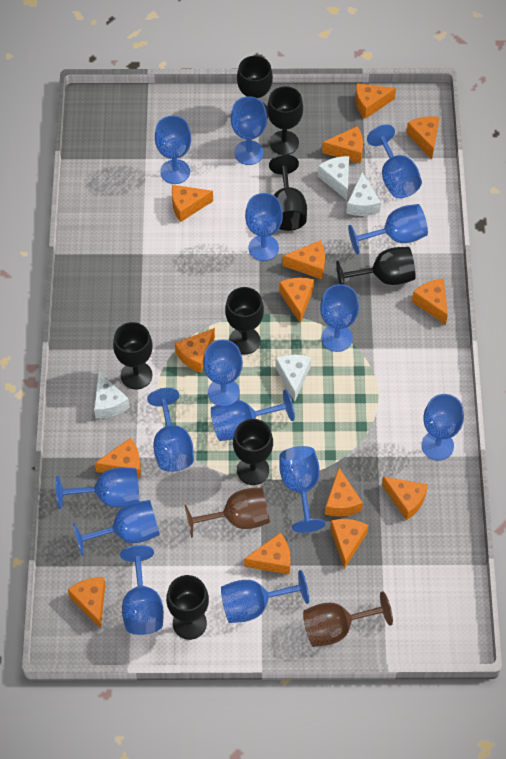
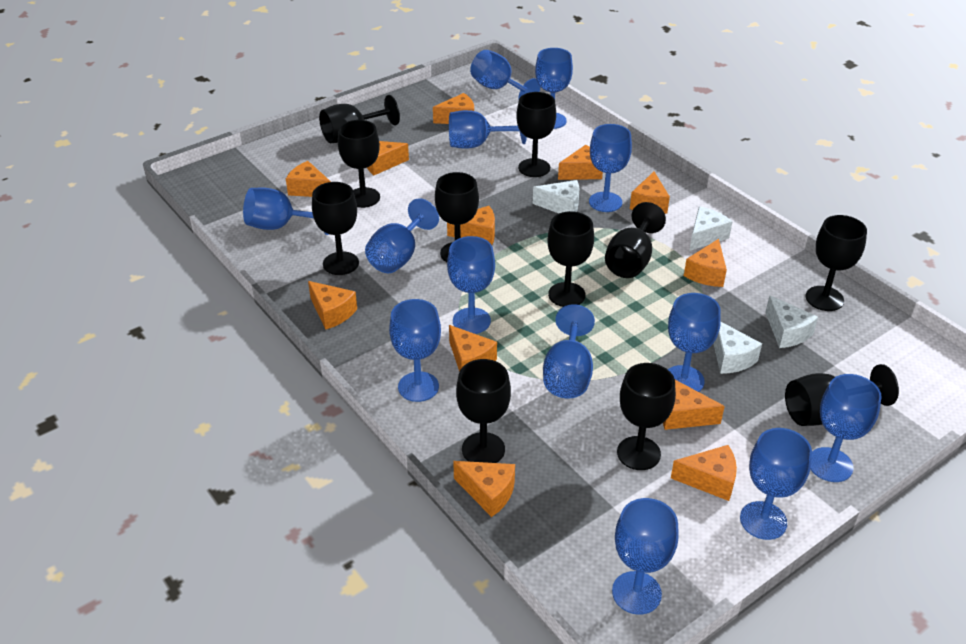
black goblet: 8 -> 11
blue goblet: 15 -> 13
brown goblet: 2 -> 0
orange cheese: 14 -> 12

